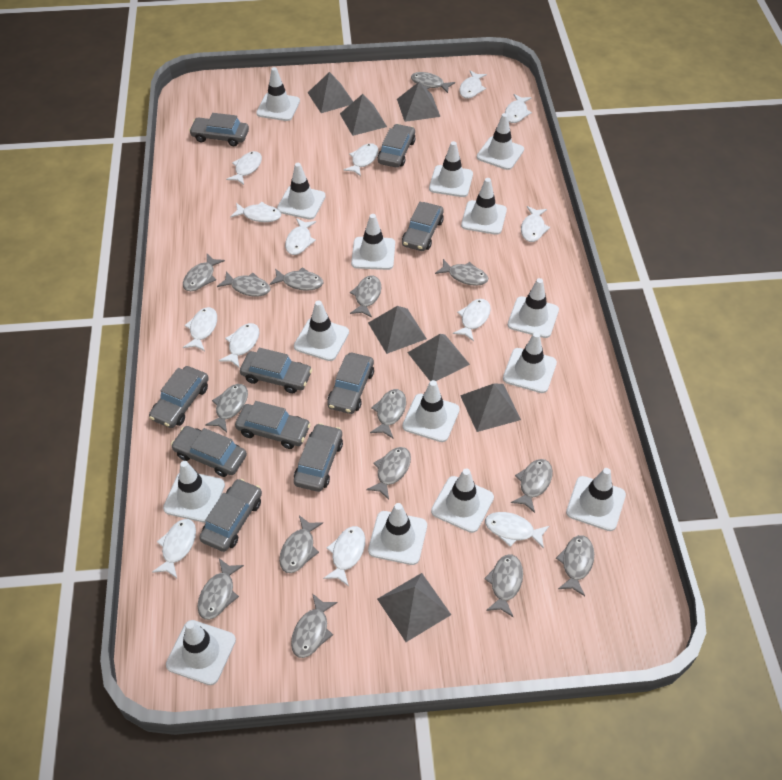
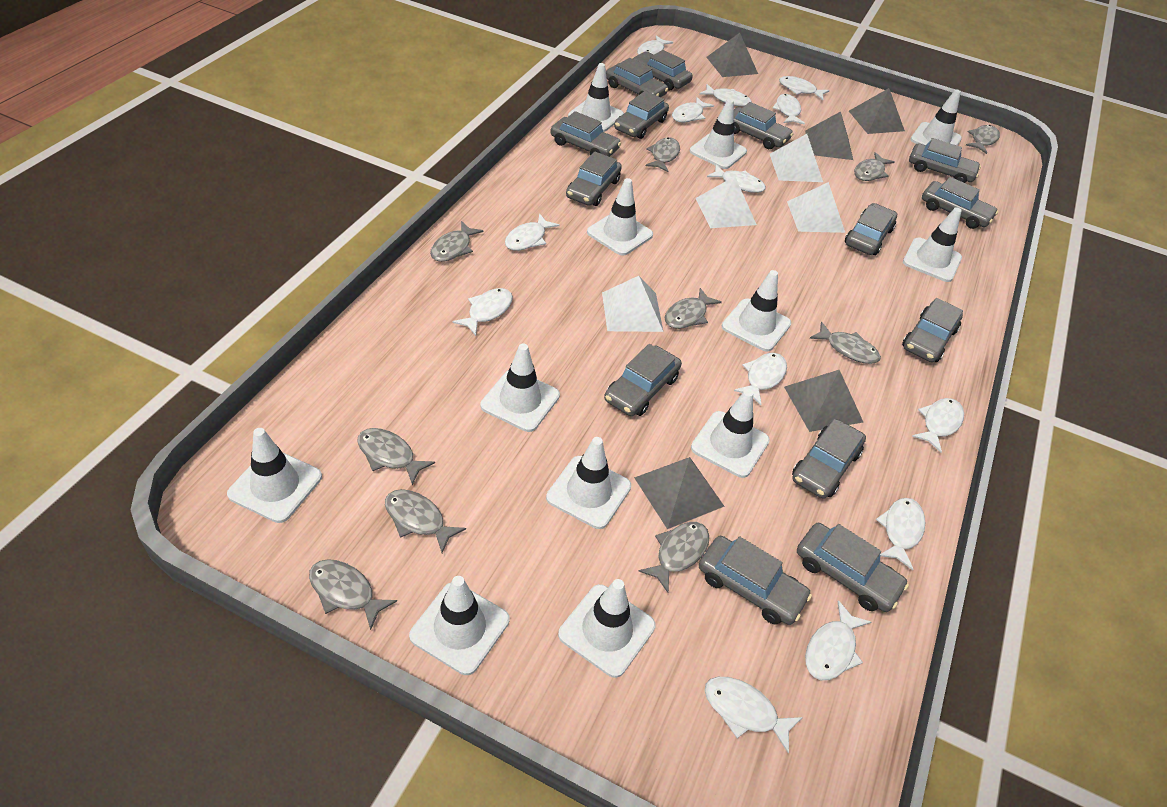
grey car: 10 -> 14
grey fish: 15 -> 10
grey pyramid: 7 -> 5
white pyramid: 0 -> 4
white traffic cone: 15 -> 12

